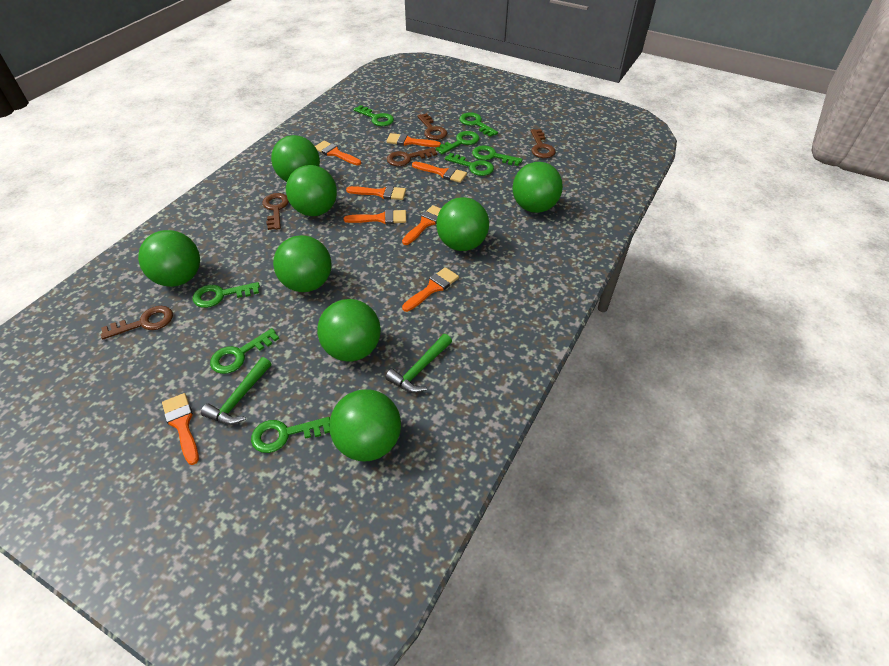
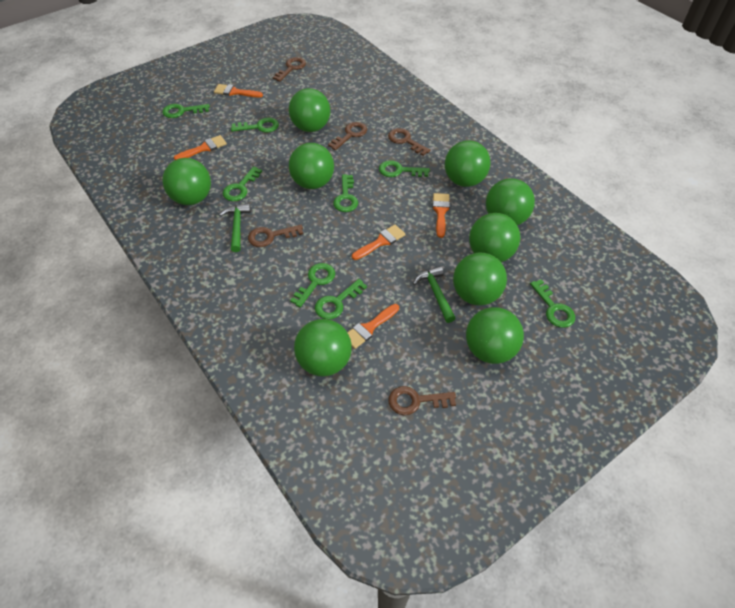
green ball: 8 -> 9
orange brush: 8 -> 5

